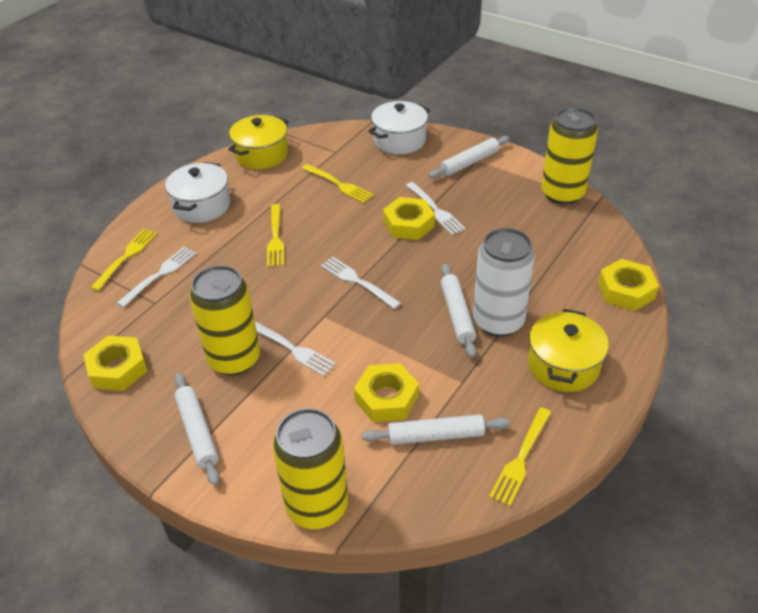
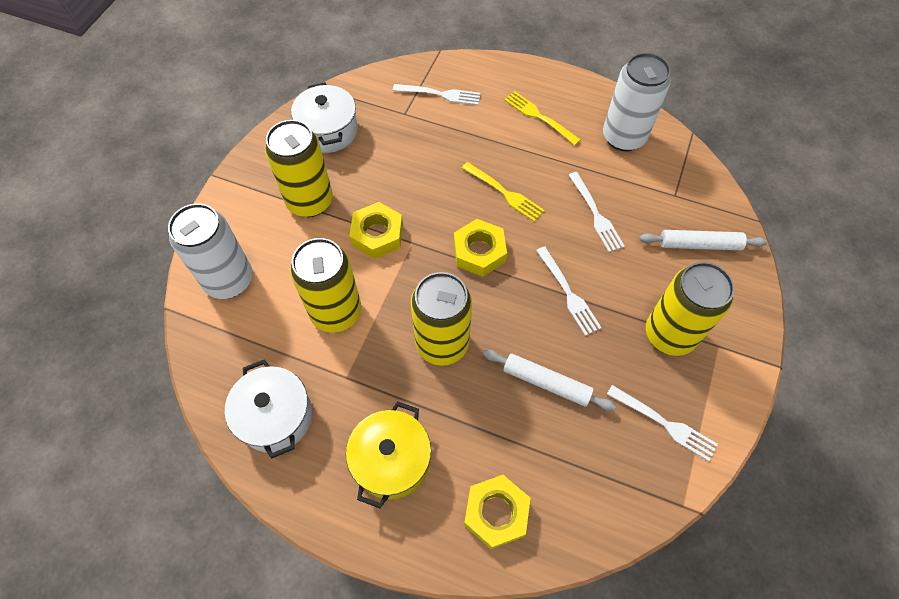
white can: 1 -> 2
white rolling pin: 4 -> 2
yellow can: 3 -> 4
yellow fork: 4 -> 2
yellow nut: 4 -> 3
yellow pot: 2 -> 1

